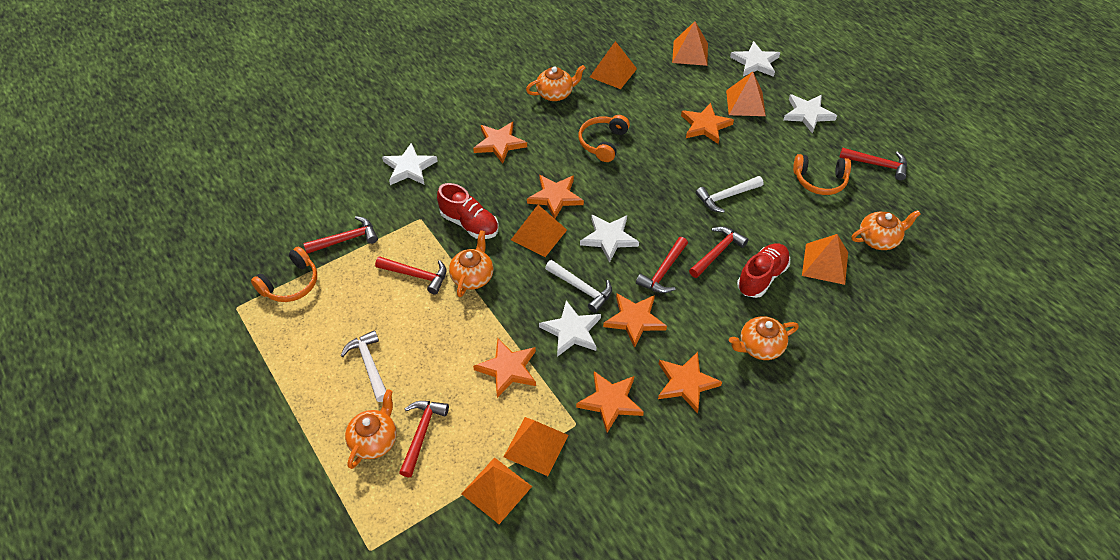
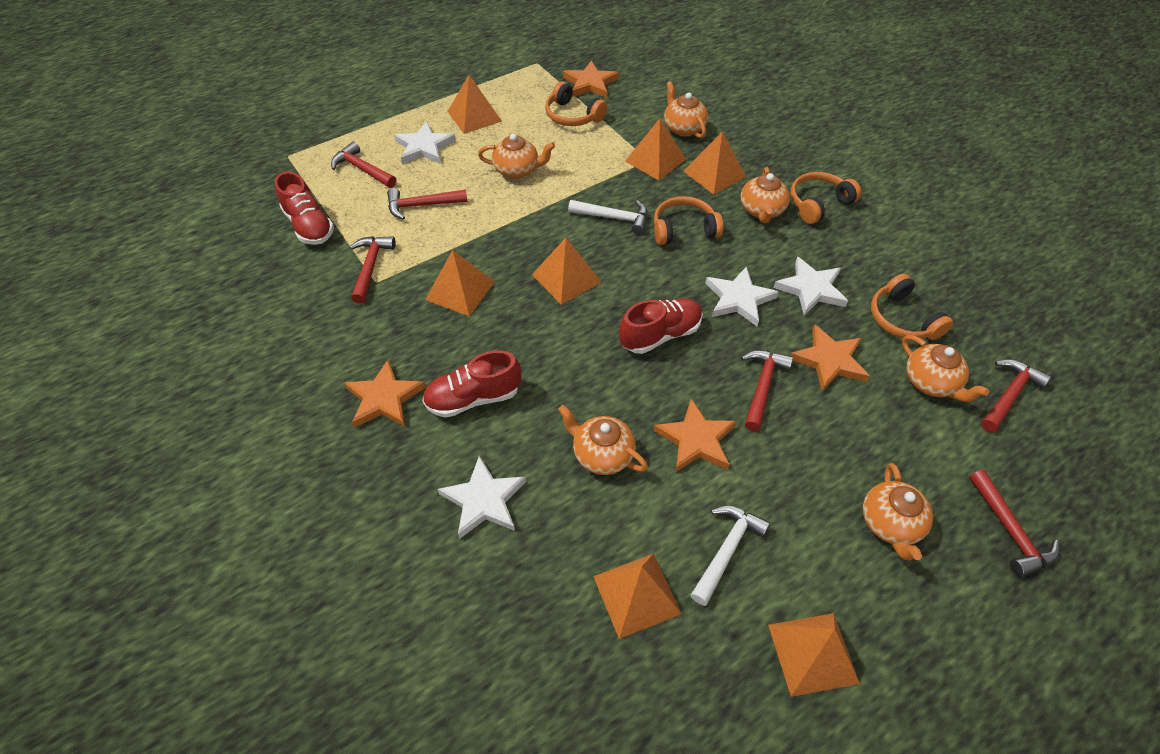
orange headphones: 3 -> 4
orange star: 7 -> 4
orange teapot: 5 -> 6
red shoe: 2 -> 3
white hammer: 3 -> 2
white star: 5 -> 4

